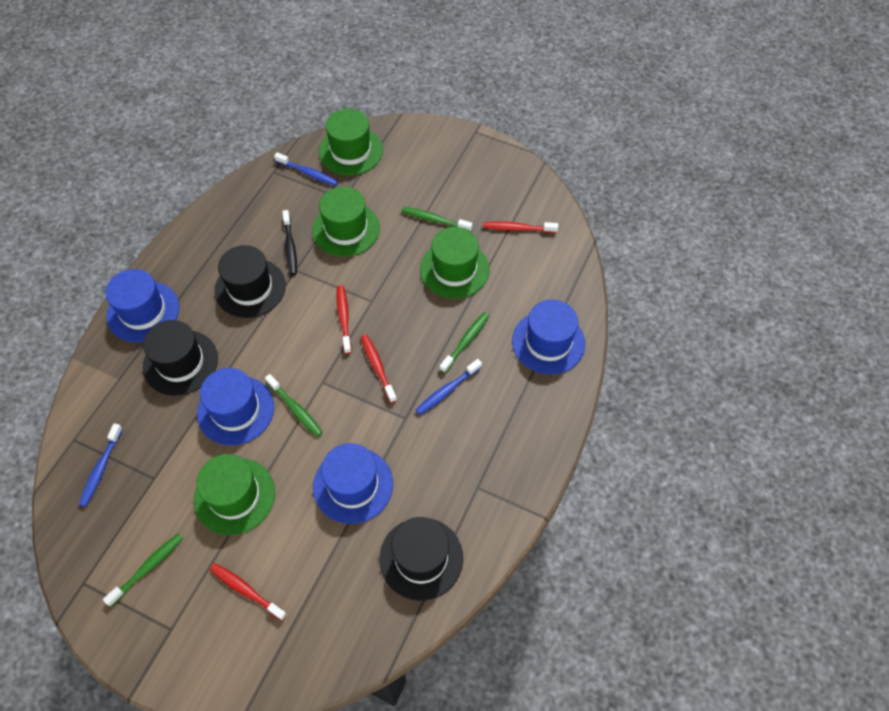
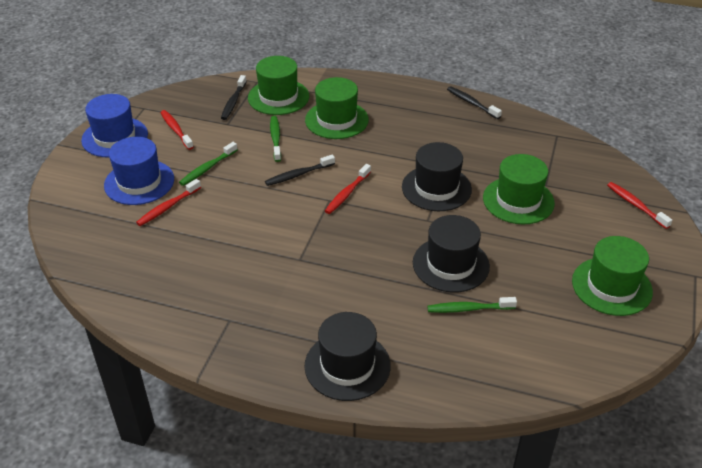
black toothbrush: 1 -> 3
blue hat: 4 -> 2
blue toothbrush: 3 -> 0
green toothbrush: 4 -> 3

